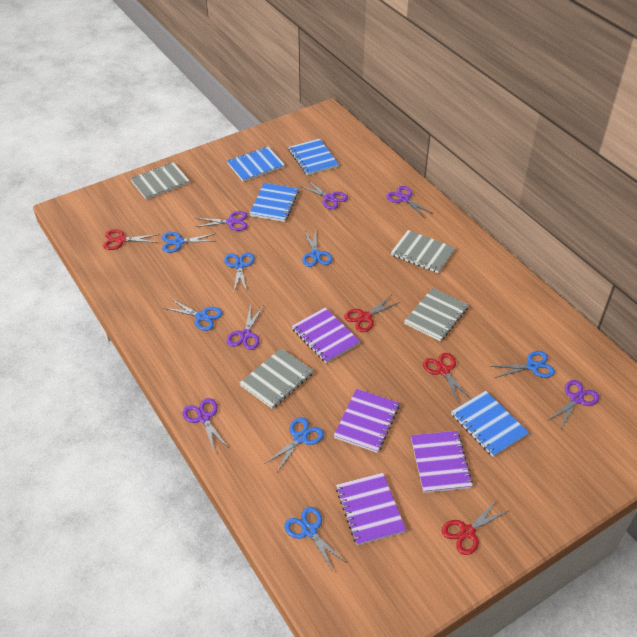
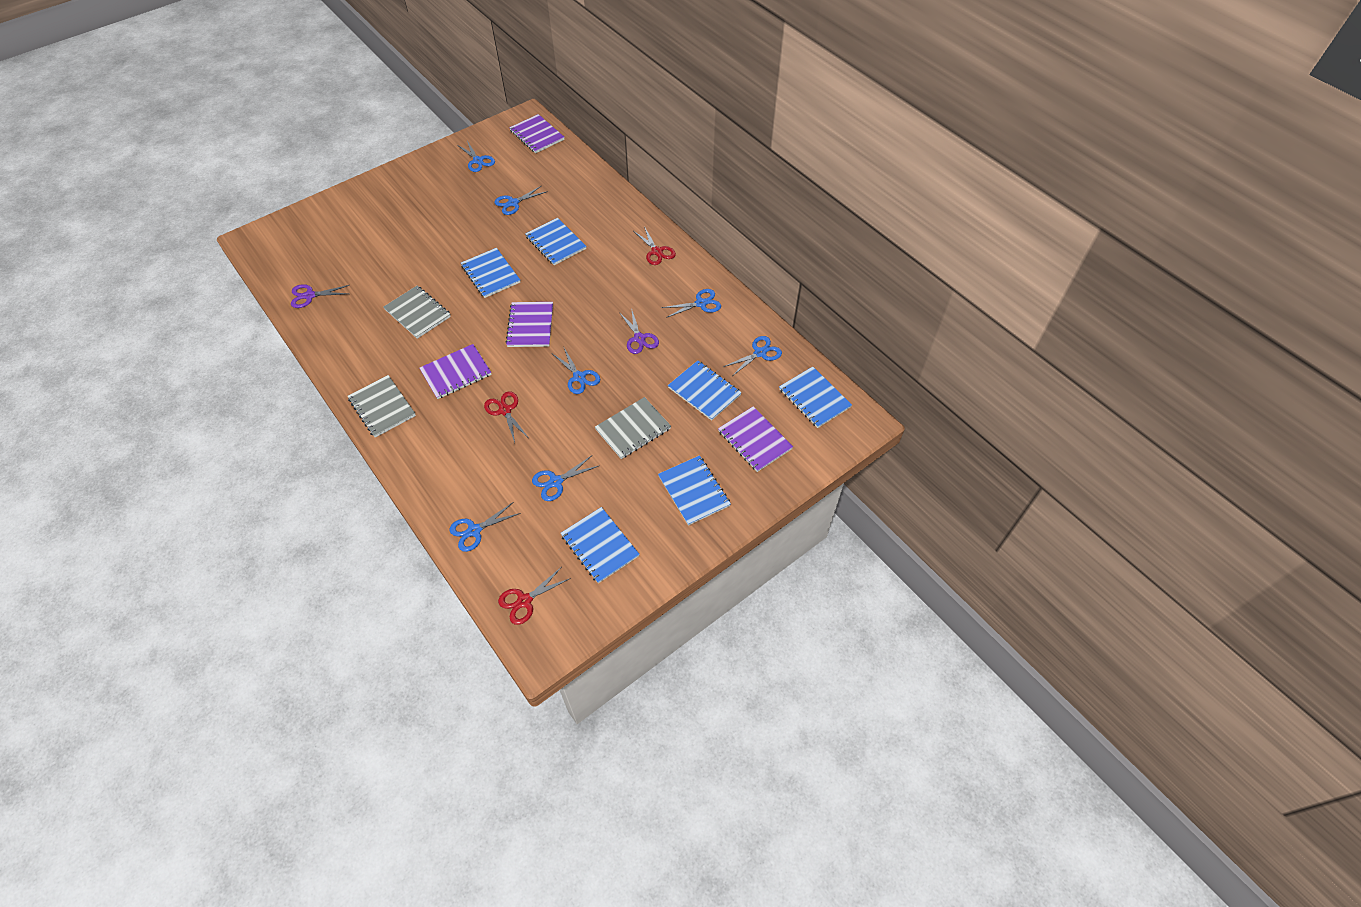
blue notebook: 4 -> 6
grey notebook: 4 -> 3
purple scissors: 6 -> 2
red scissors: 4 -> 3

